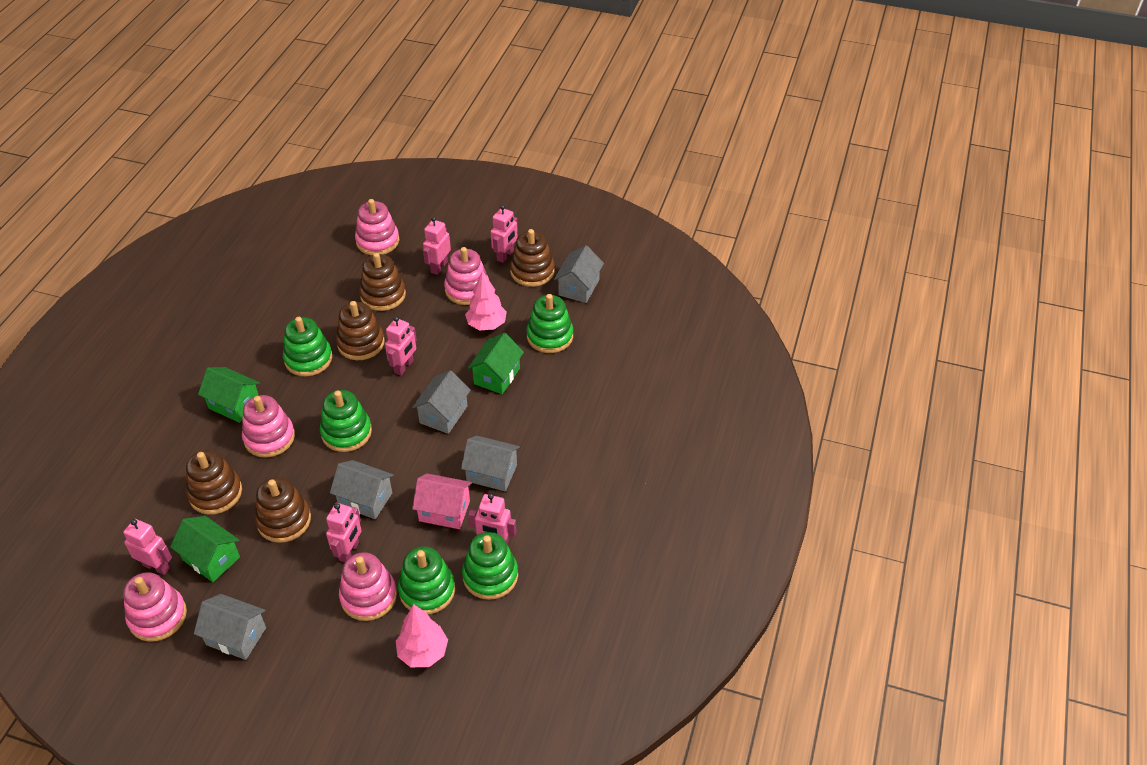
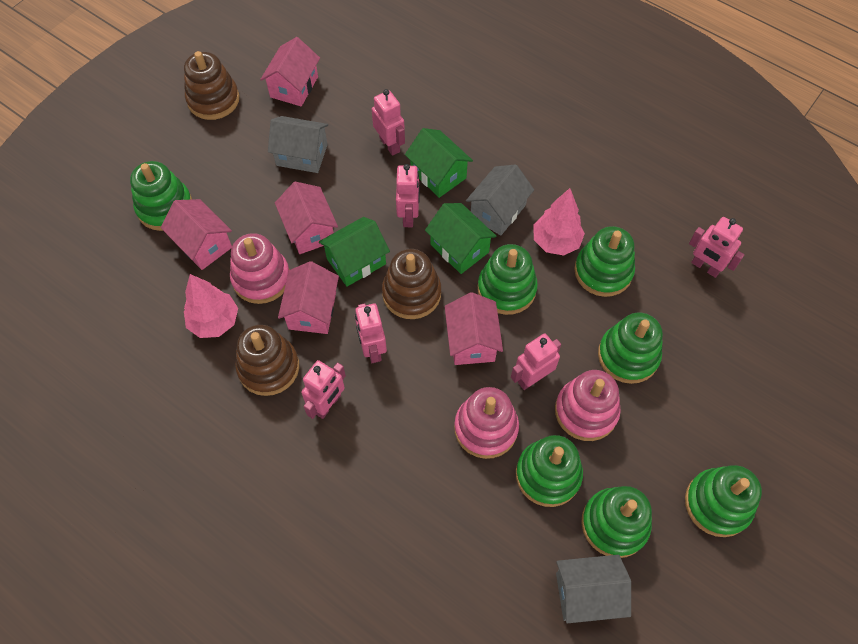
brown stacking toy: 5 -> 3
green stacking toy: 5 -> 7
grey house: 5 -> 3
pink house: 1 -> 5
pink stacking toy: 5 -> 3

